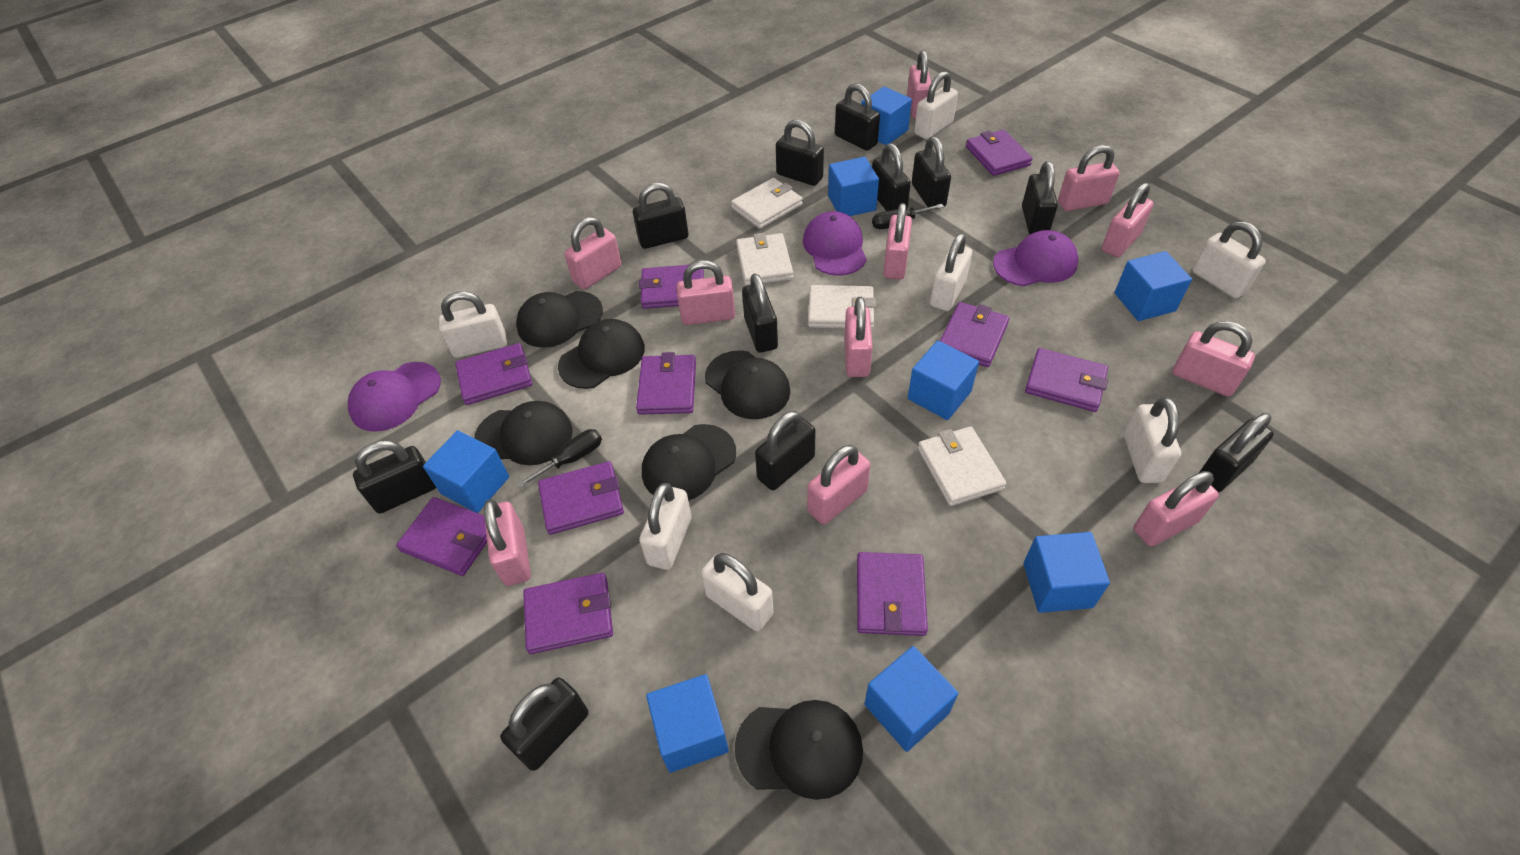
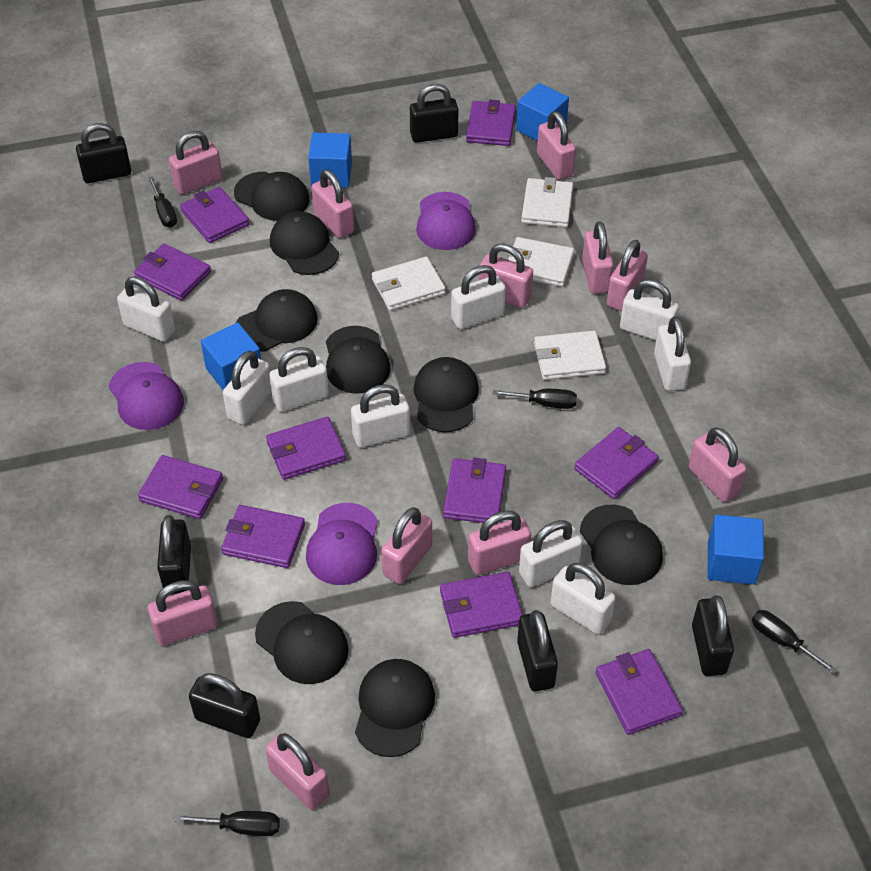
black cap: 6 -> 8
black padlock: 11 -> 6
black screwdriver: 2 -> 4
blue cube: 8 -> 4
white padlock: 7 -> 9

